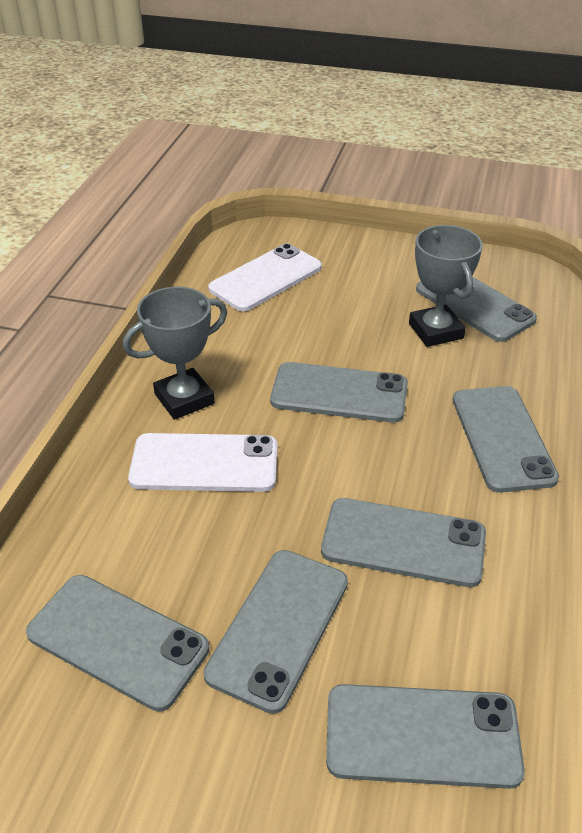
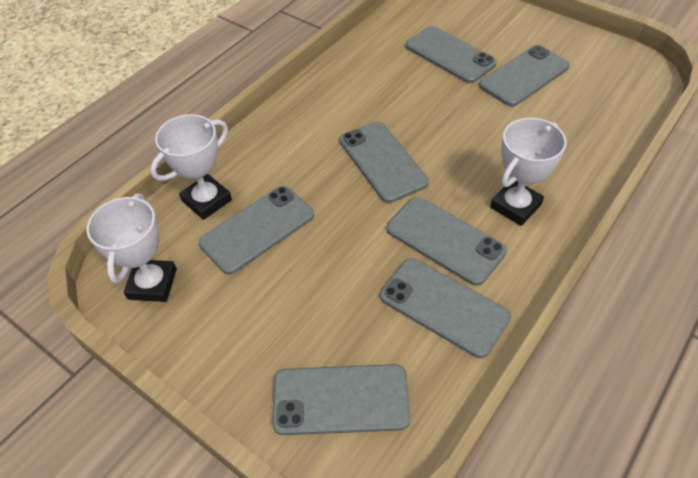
grey trophy: 2 -> 0
white phone: 2 -> 0
white trophy: 0 -> 3

